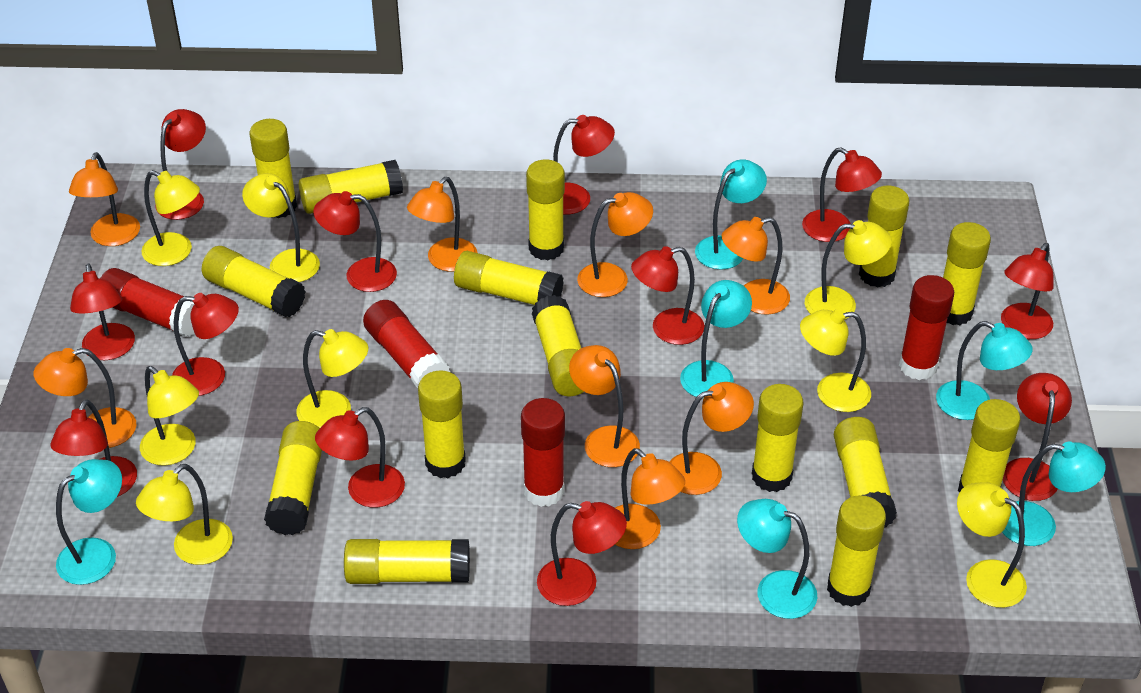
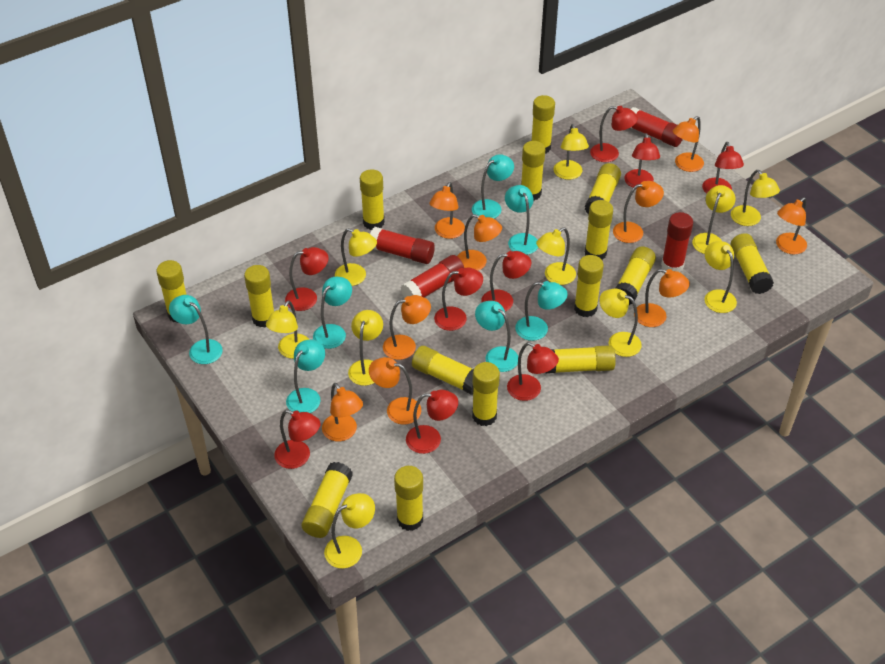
orange lamp: 8 -> 9
red lamp: 12 -> 9
turquoise lamp: 6 -> 7
yellow lamp: 8 -> 10

